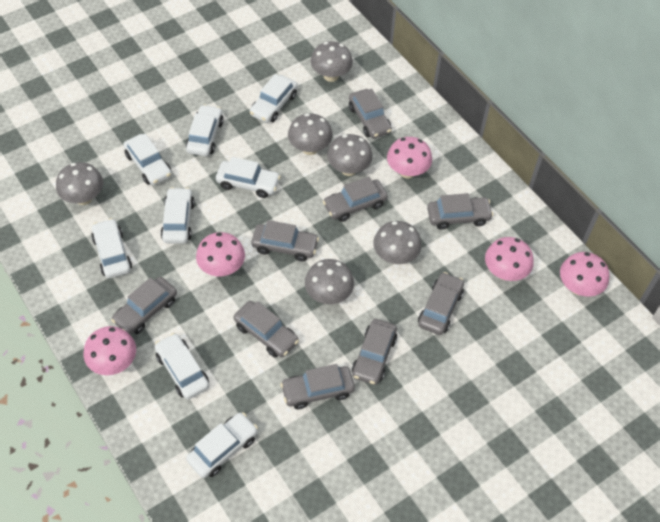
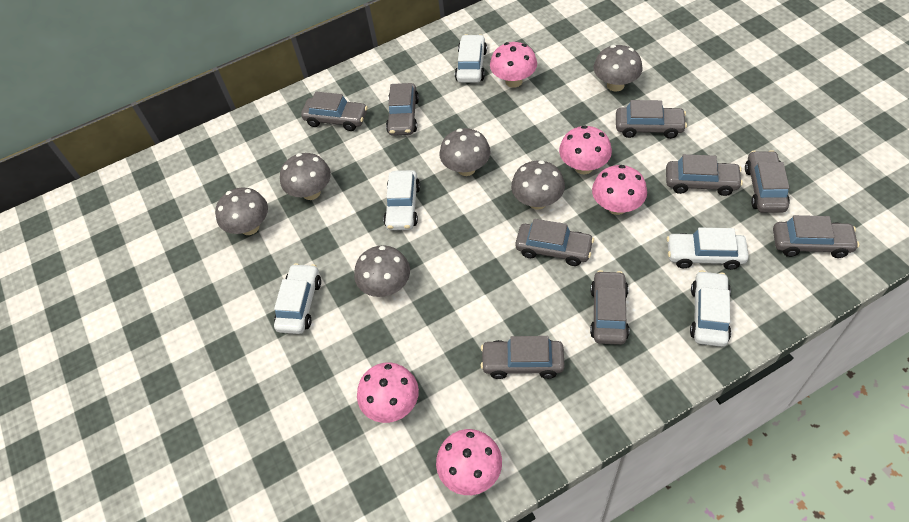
white car: 8 -> 5

